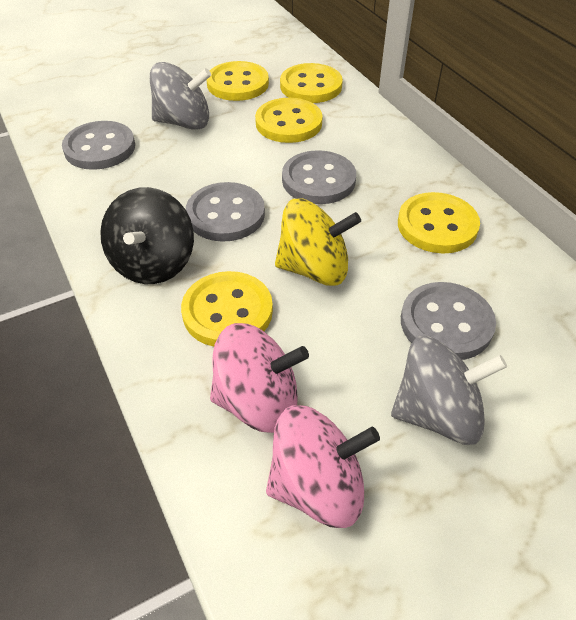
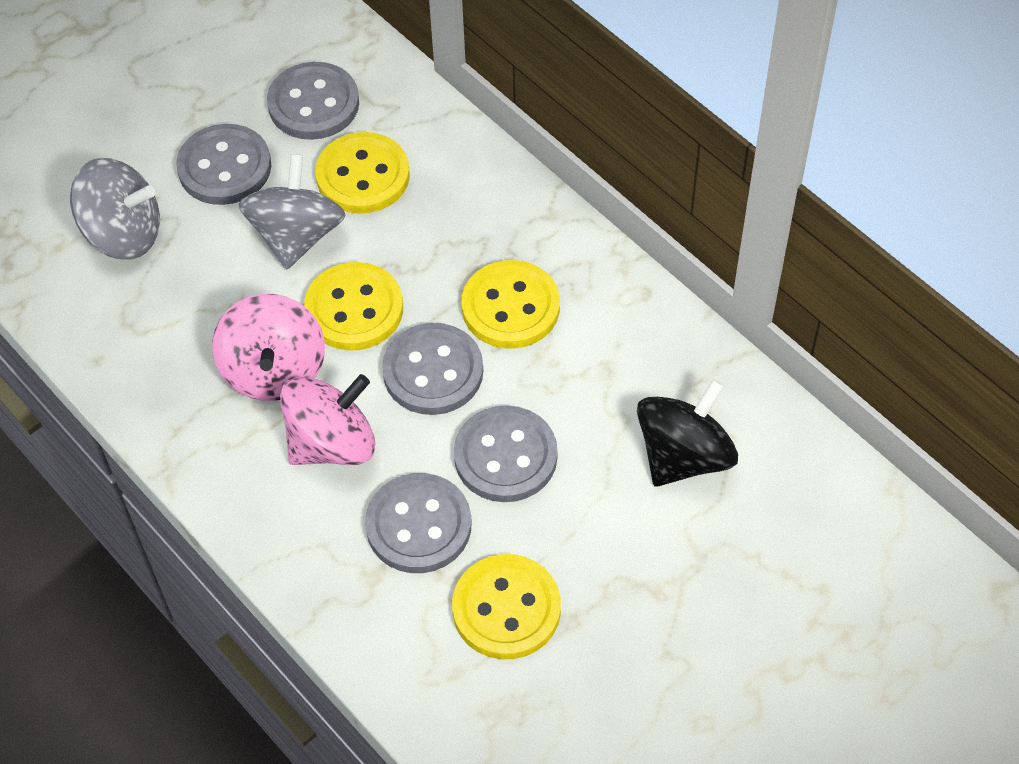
grey button: 4 -> 5
yellow button: 5 -> 4
yellow spinning top: 1 -> 0

